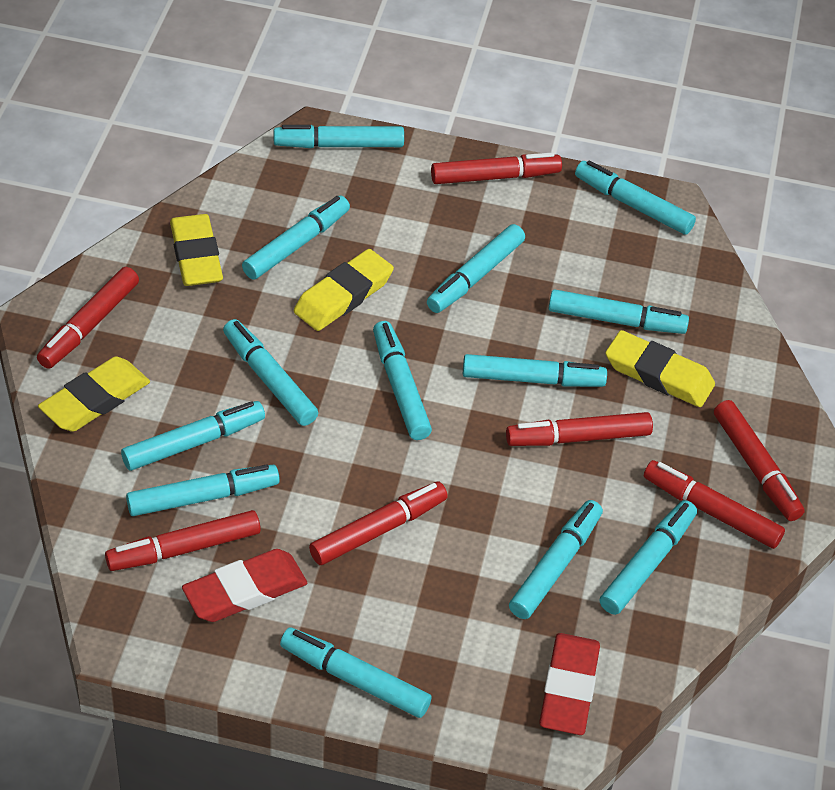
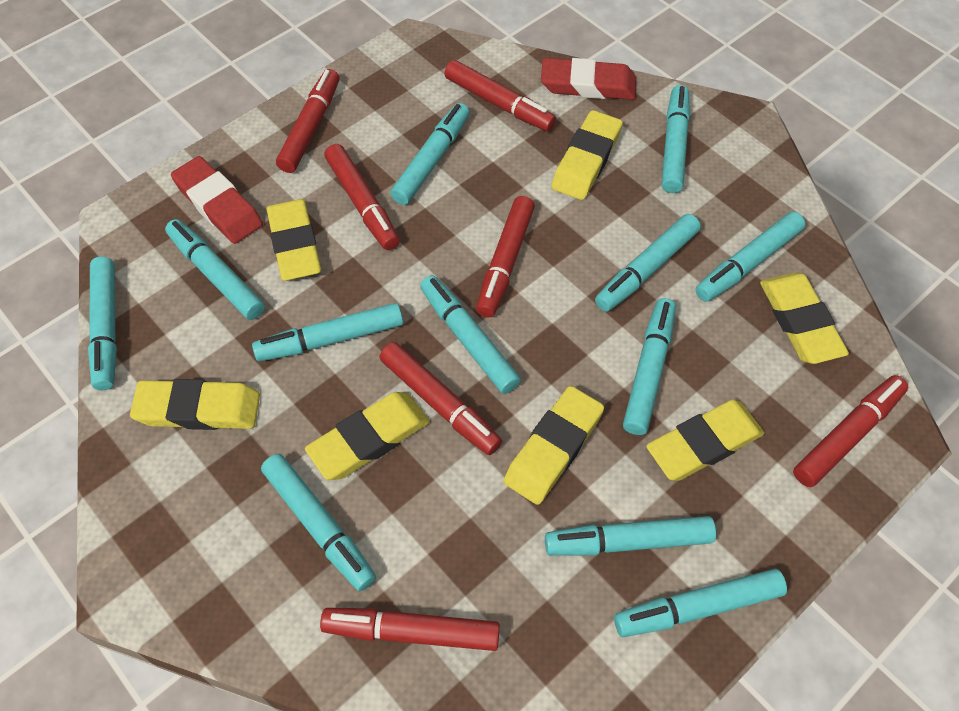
turquoise marker: 13 -> 12
yellow eraser: 4 -> 7

